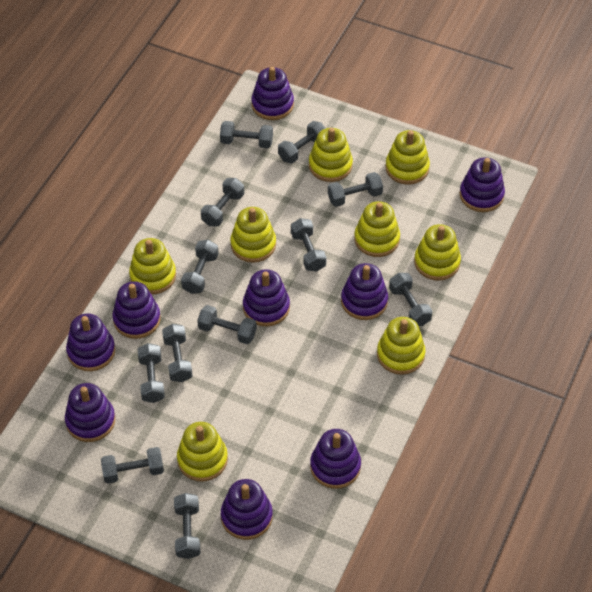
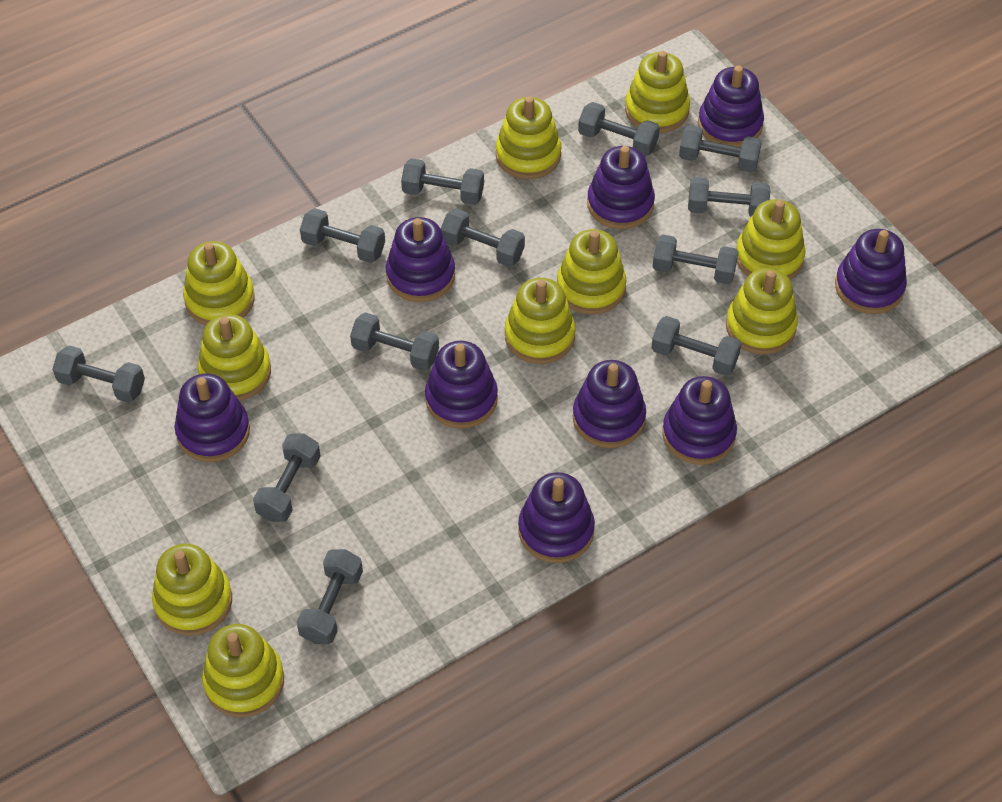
yellow stacking toy: 8 -> 10

